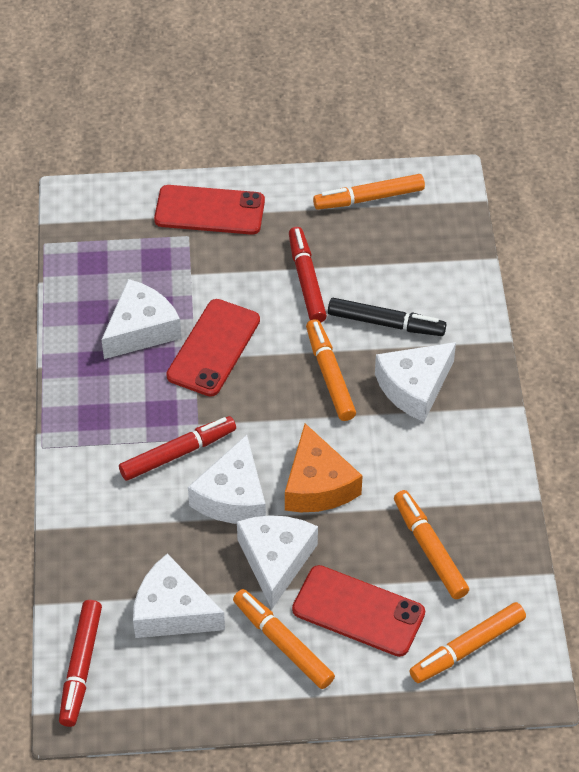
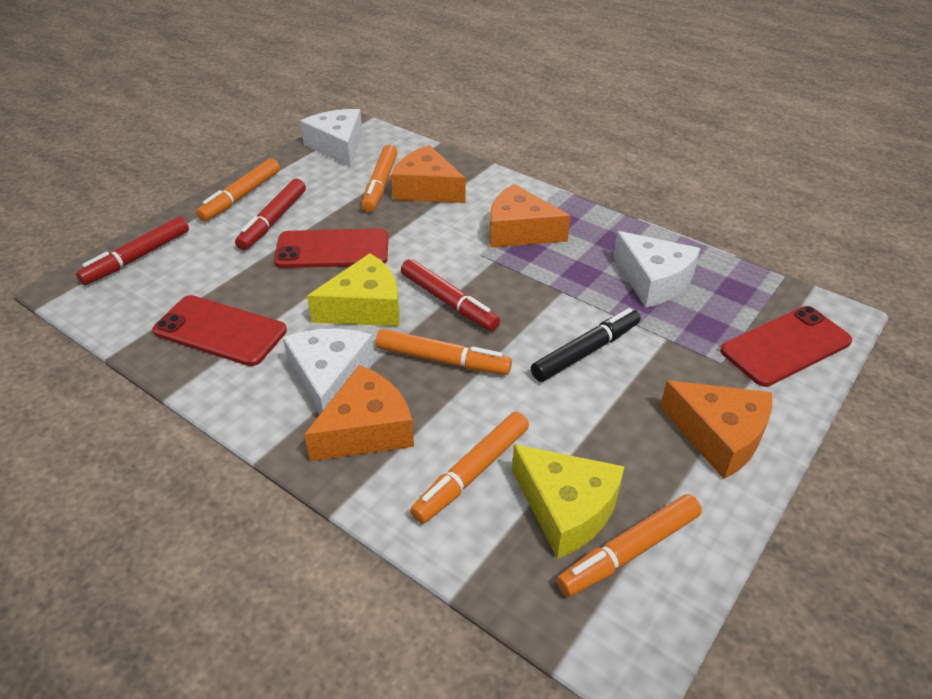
orange cheese: 1 -> 4
white cheese: 5 -> 3
yellow cheese: 0 -> 2

